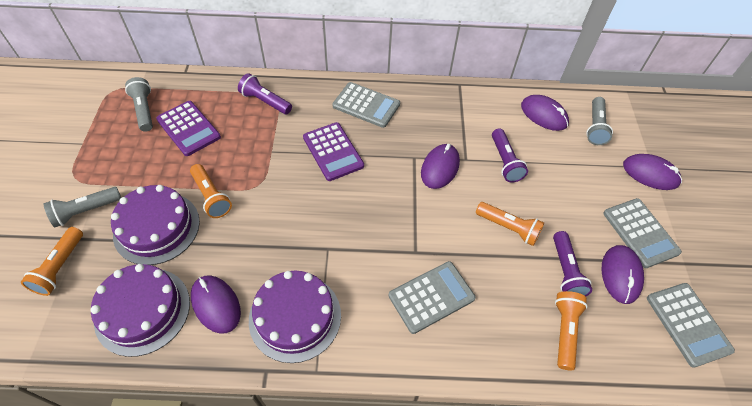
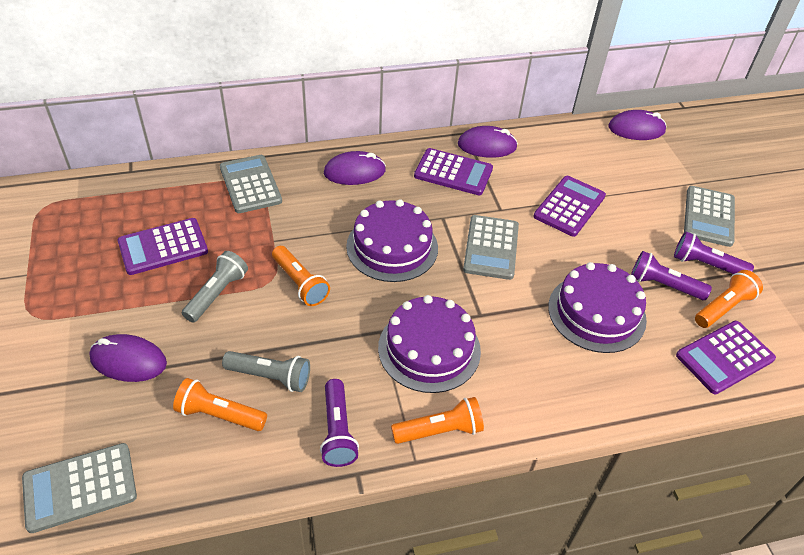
grey flashlight: 3 -> 2
purple calculator: 2 -> 4
purple mouse: 5 -> 4

